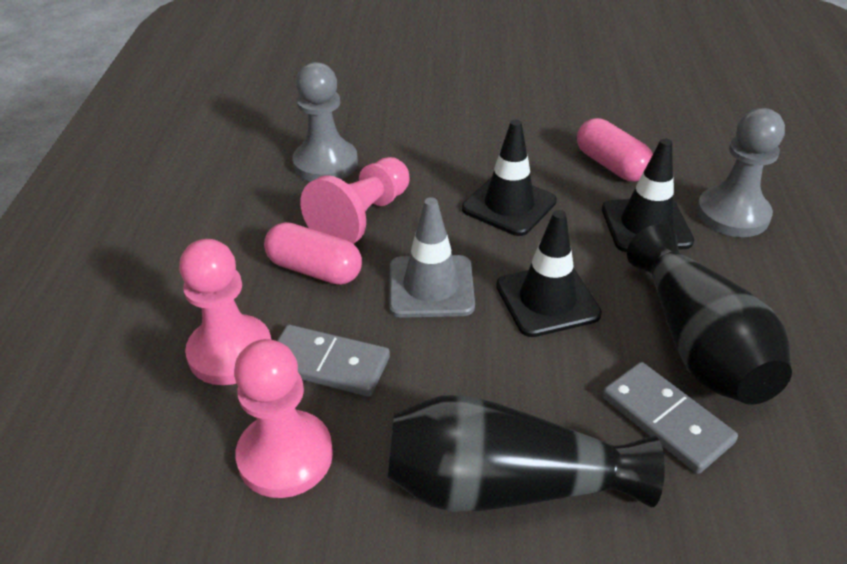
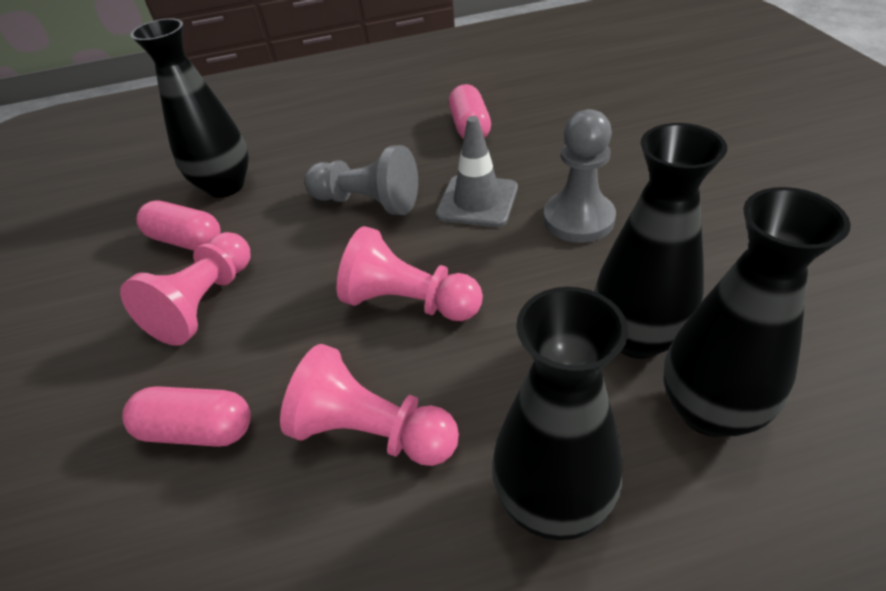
black traffic cone: 3 -> 0
black vase: 2 -> 4
grey domino: 2 -> 0
pink capsule: 2 -> 3

